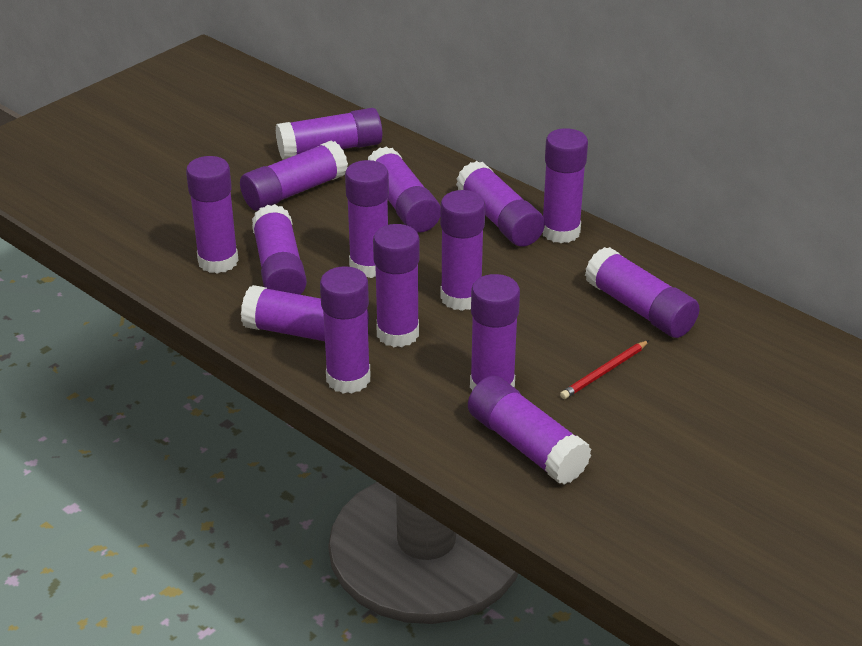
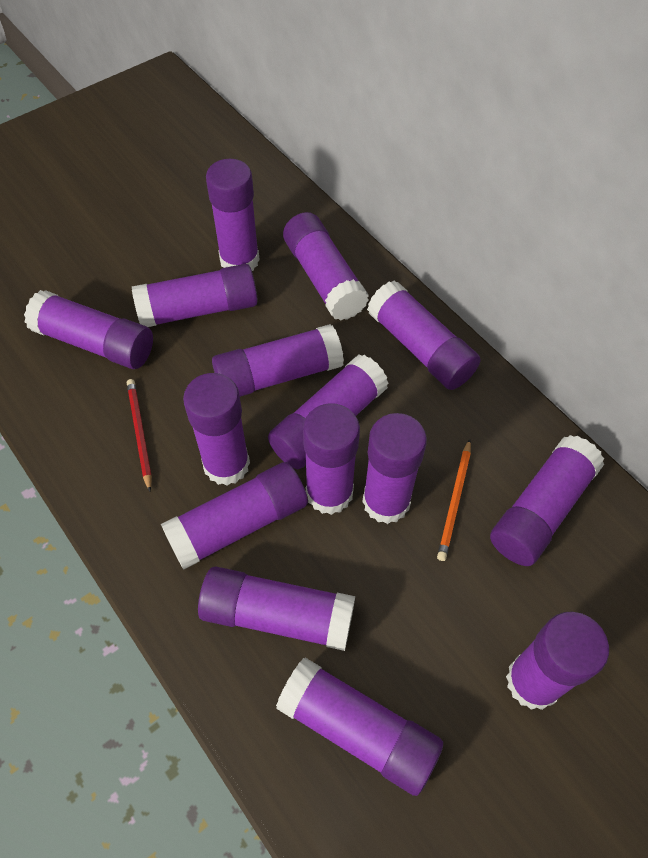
orange pencil: 0 -> 1

